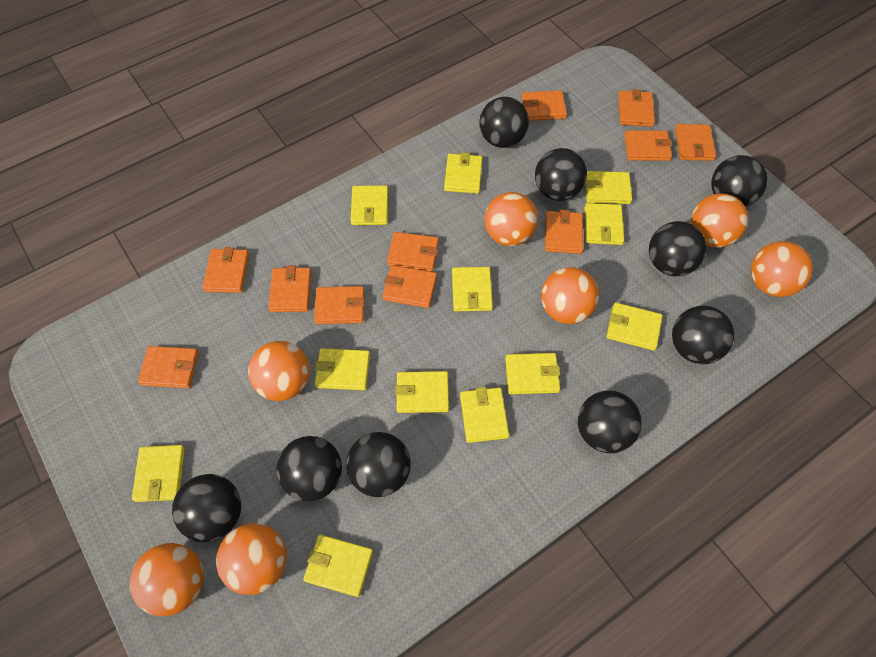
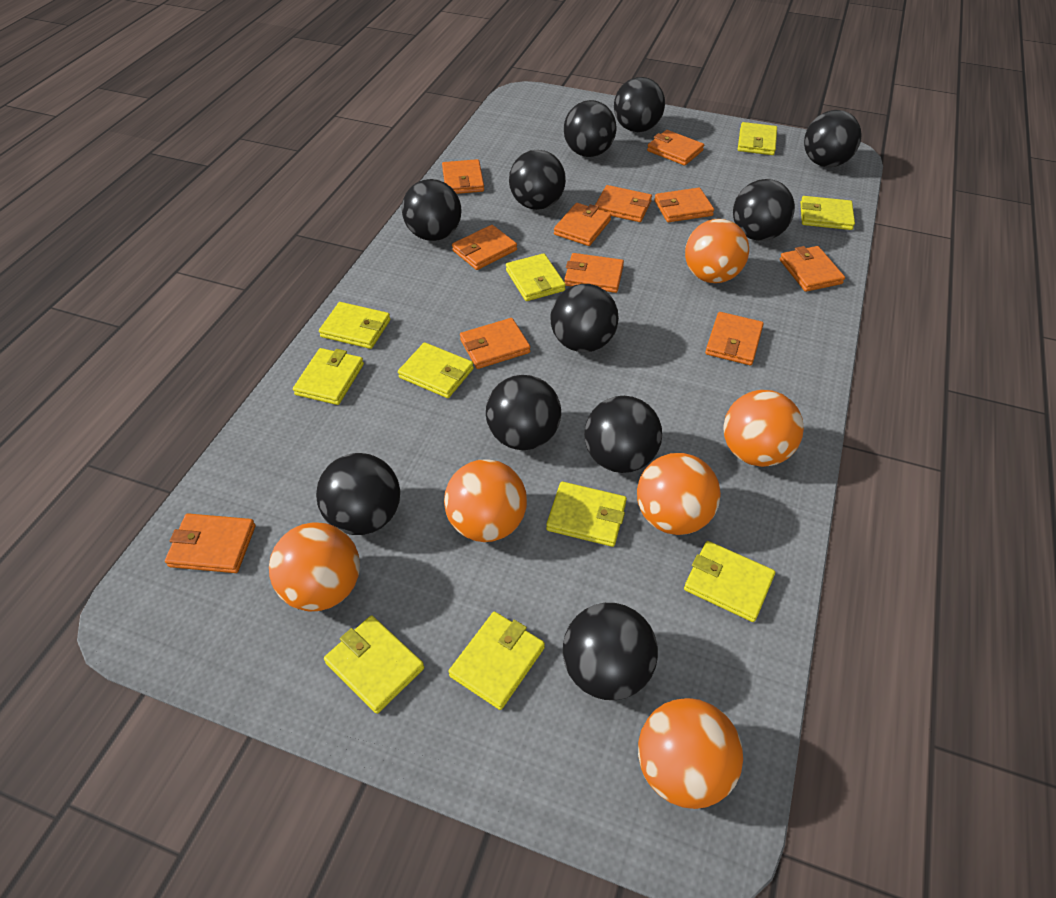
black ball: 9 -> 11
orange ball: 7 -> 6
yellow wallet: 12 -> 10

